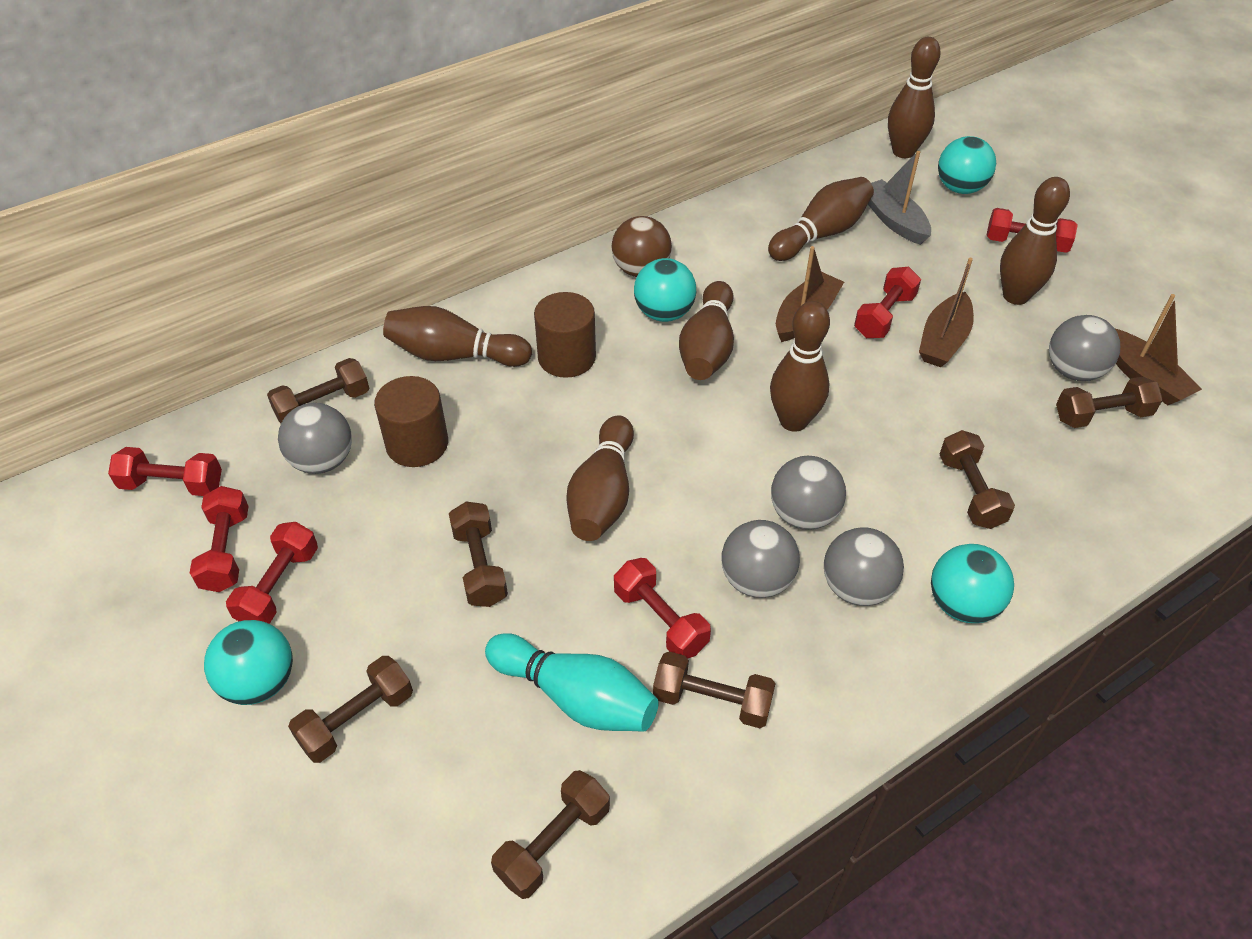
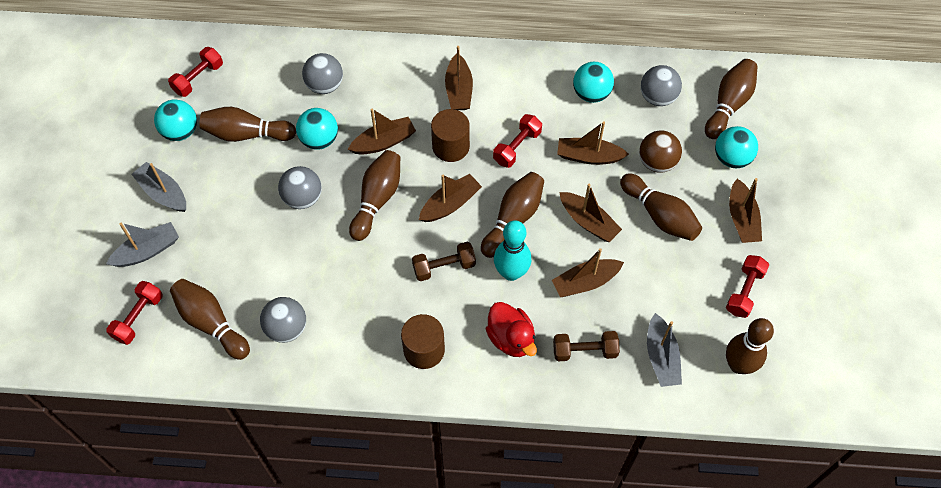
brown boat: 3 -> 7
brown dumbbell: 7 -> 2
grey ball: 5 -> 4
grey boat: 1 -> 3
red duck: 0 -> 1
red dumbbell: 6 -> 4

